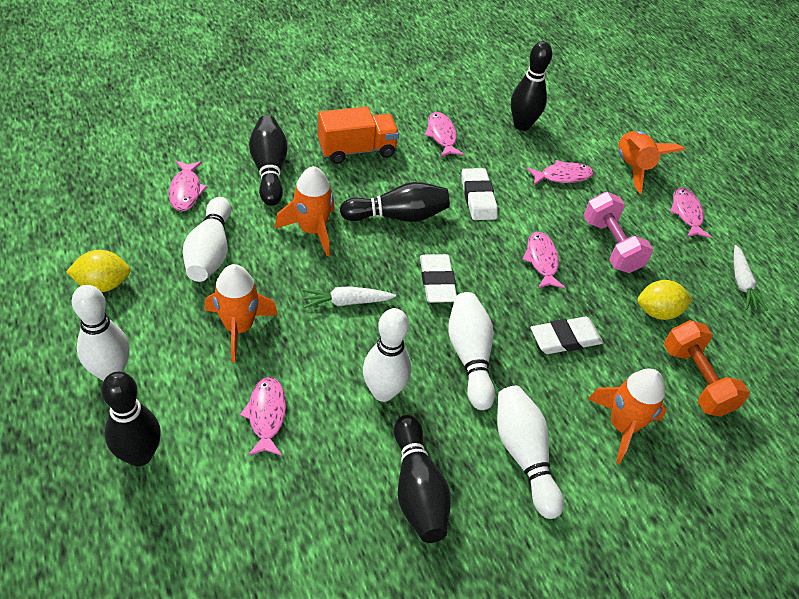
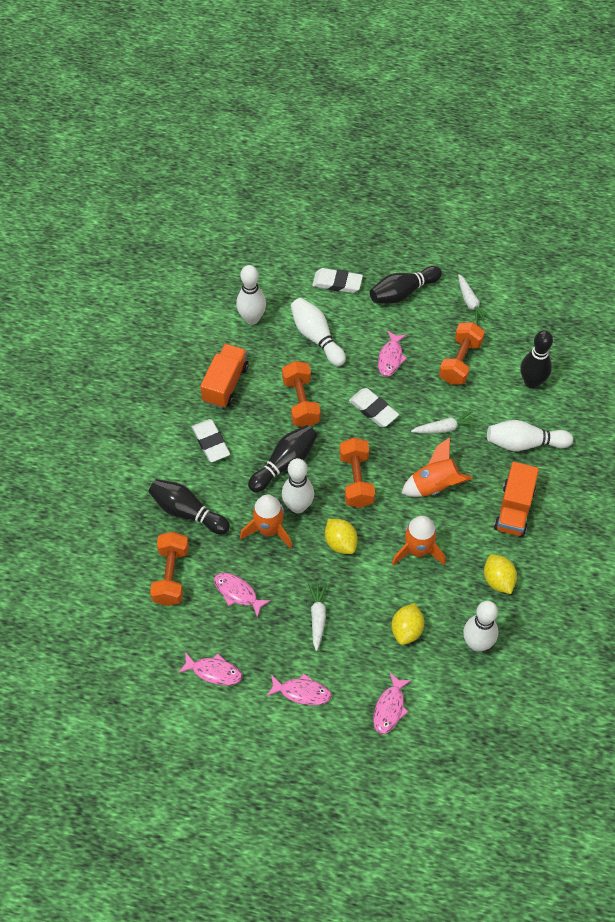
black bowling pin: 5 -> 4
orange dumbbell: 1 -> 4
orange rocket: 4 -> 3
orange truck: 1 -> 2
pink dumbbell: 1 -> 0
pink fish: 6 -> 5
white carrot: 2 -> 3
yellow lemon: 2 -> 3

